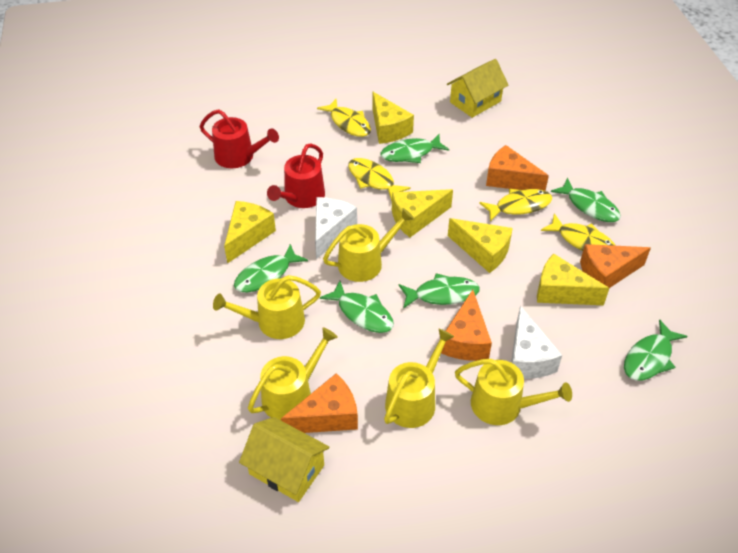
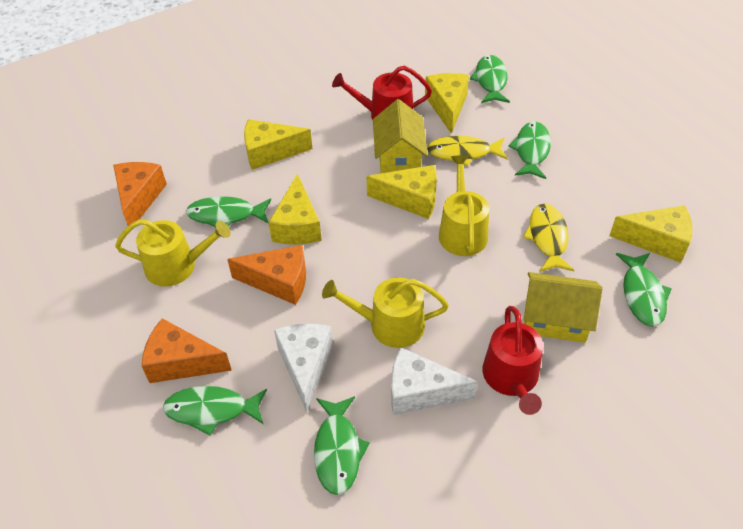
orange cheese: 4 -> 3
yellow fish: 4 -> 2
yellow watering can: 5 -> 3

